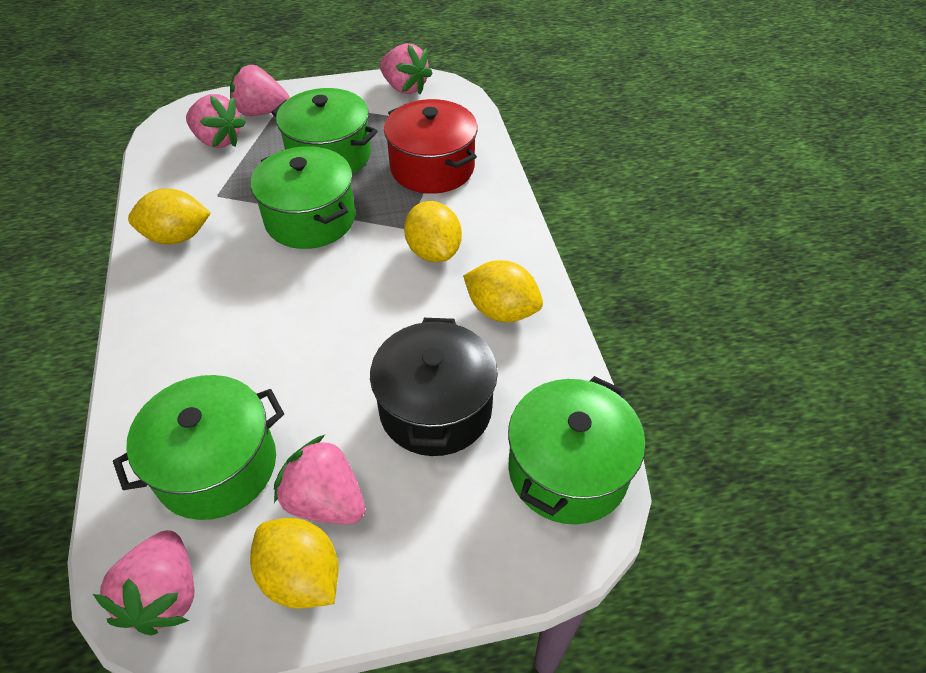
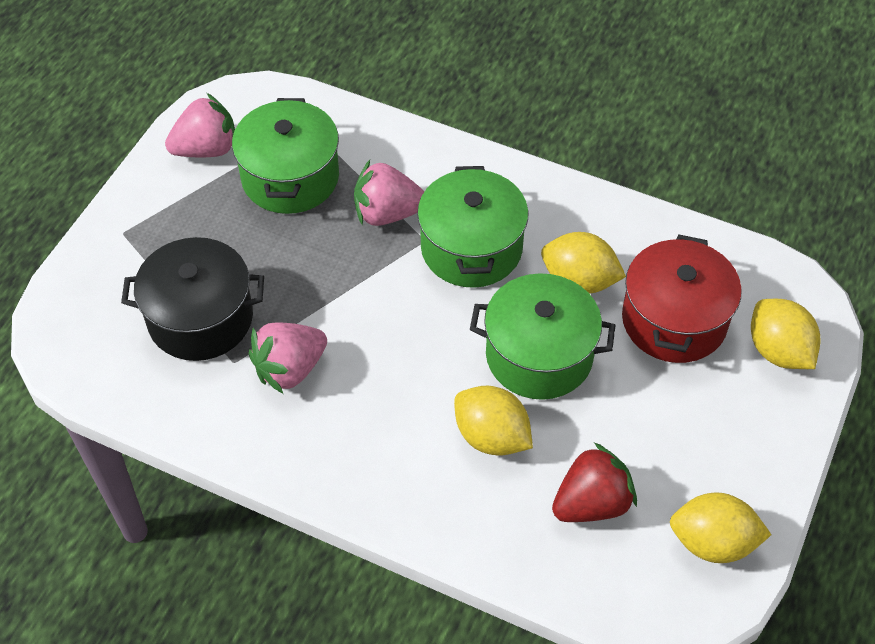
green pot: 4 -> 3
pink strawberry: 5 -> 3
red strawberry: 0 -> 1

